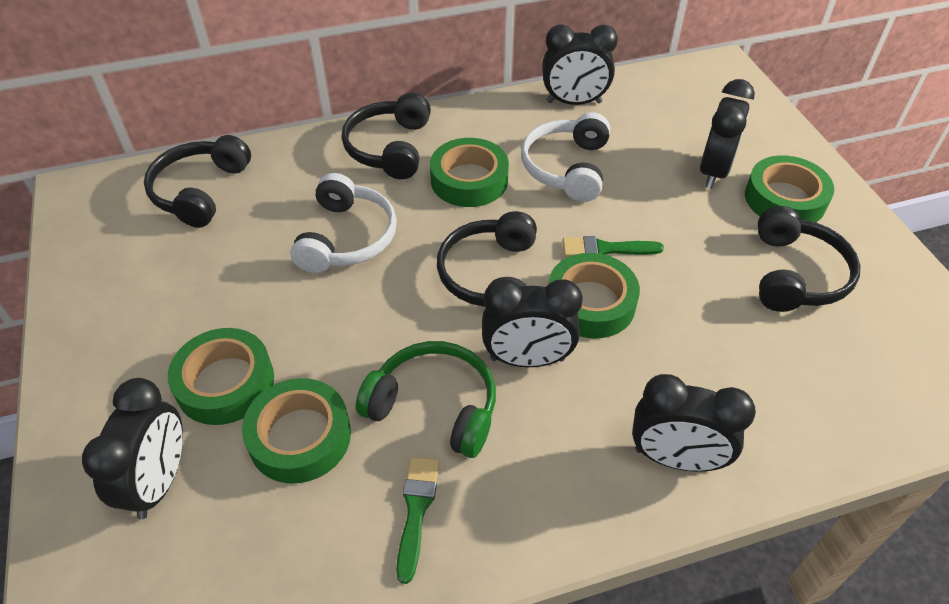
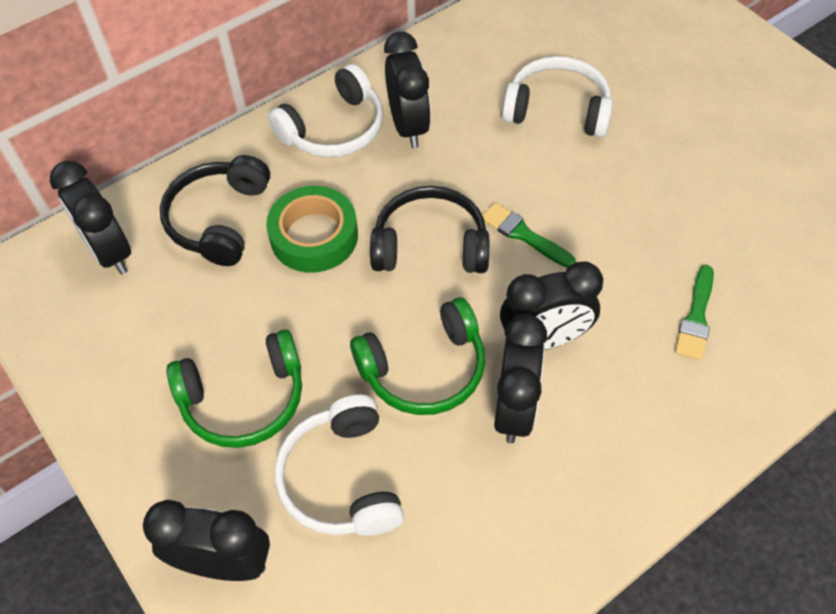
black headphones: 4 -> 2
green headphones: 1 -> 2
green tape: 5 -> 1
white headphones: 2 -> 3

